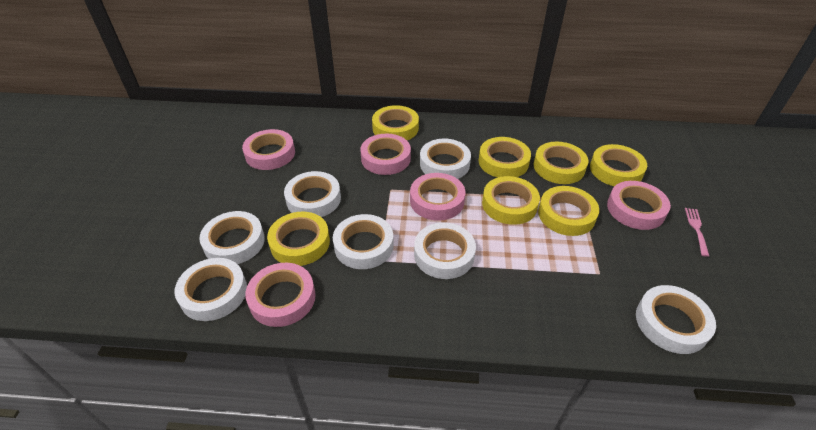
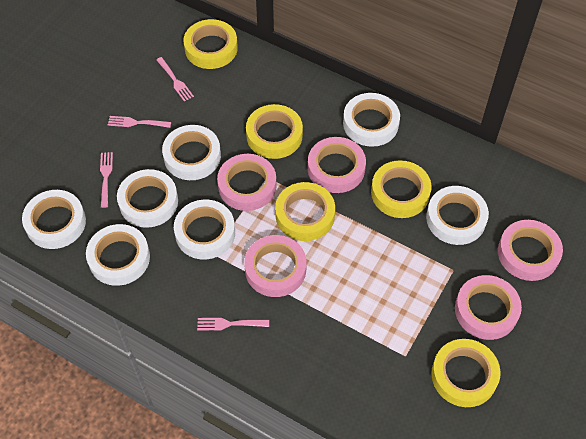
pink fork: 1 -> 4
yellow tape: 7 -> 5

